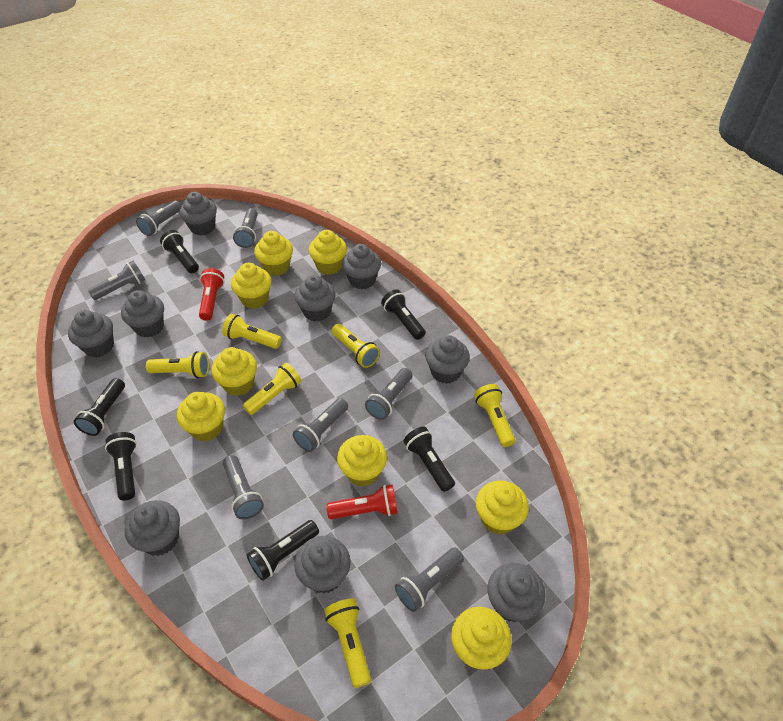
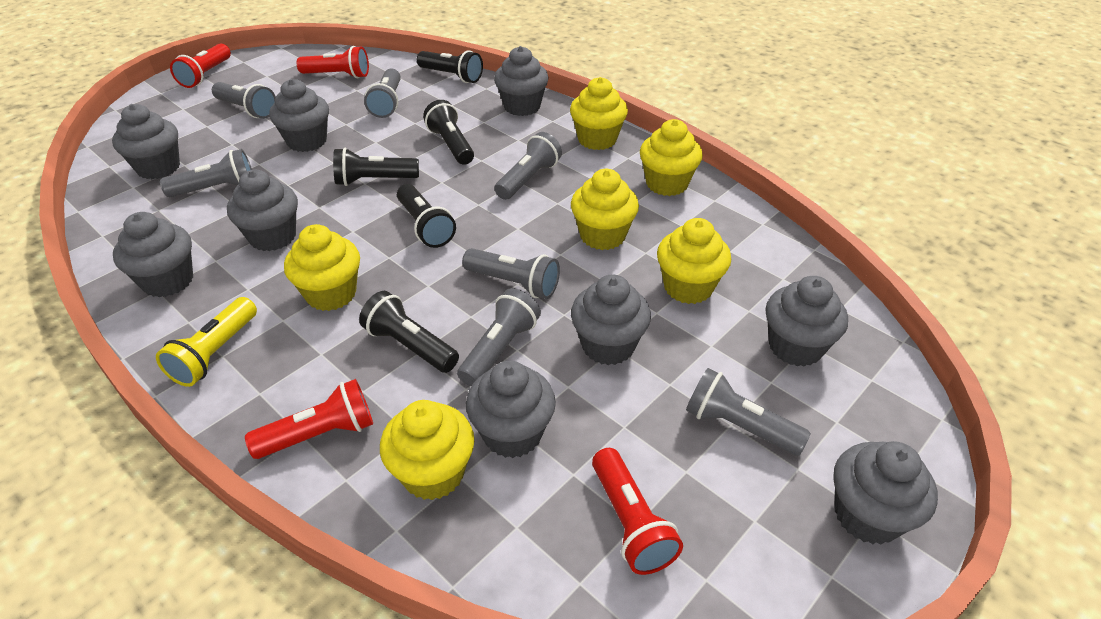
black flashlight: 6 -> 5
red flashlight: 2 -> 4
yellow cupcake: 8 -> 6
yellow flashlight: 6 -> 1

